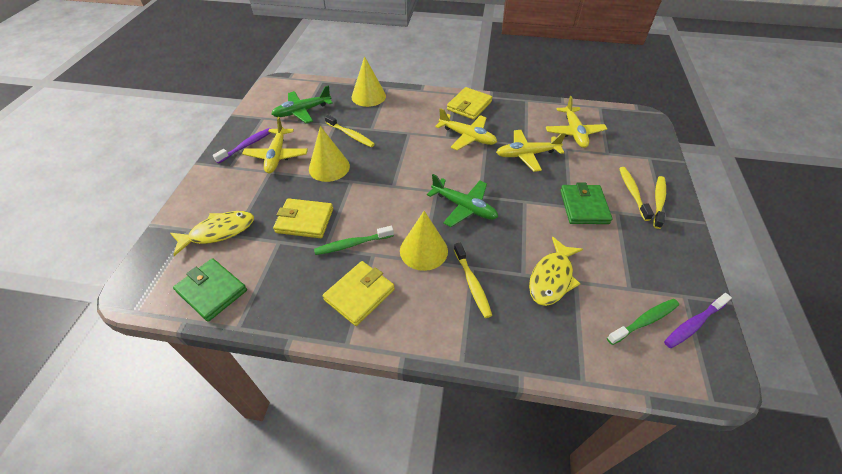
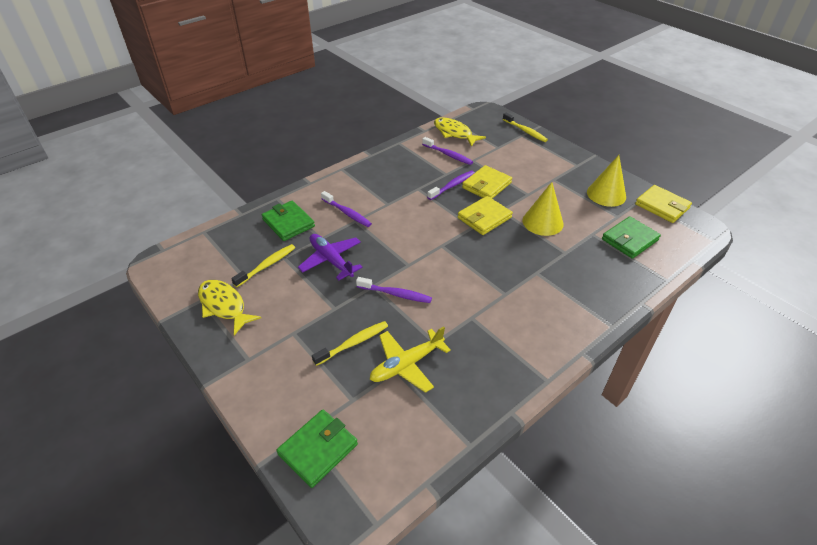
green plane: 2 -> 0
green toothbrush: 2 -> 0
green wallet: 2 -> 3
purple plane: 0 -> 1
purple toothbrush: 2 -> 4
yellow cone: 3 -> 2
yellow plane: 4 -> 1
yellow toothbrush: 4 -> 3

